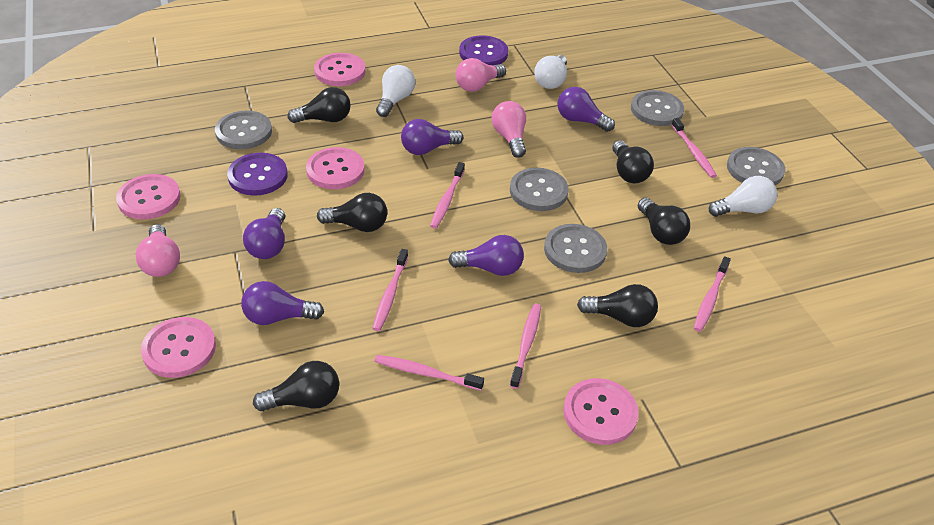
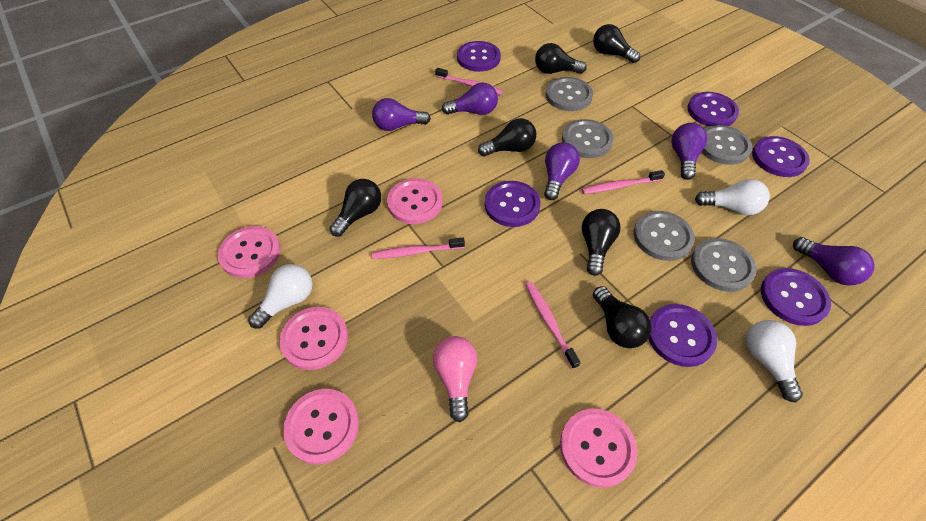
pink light bulb: 3 -> 1
pink toothbrush: 6 -> 4
purple button: 2 -> 6

